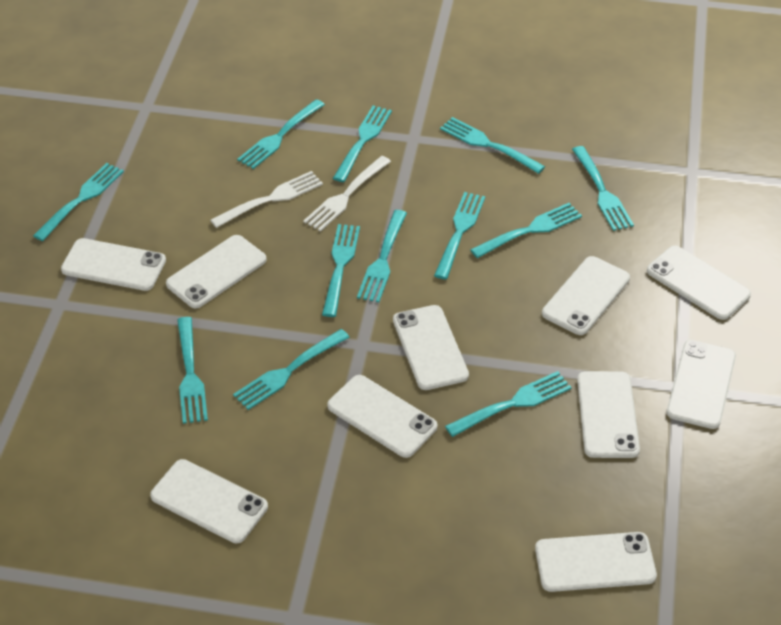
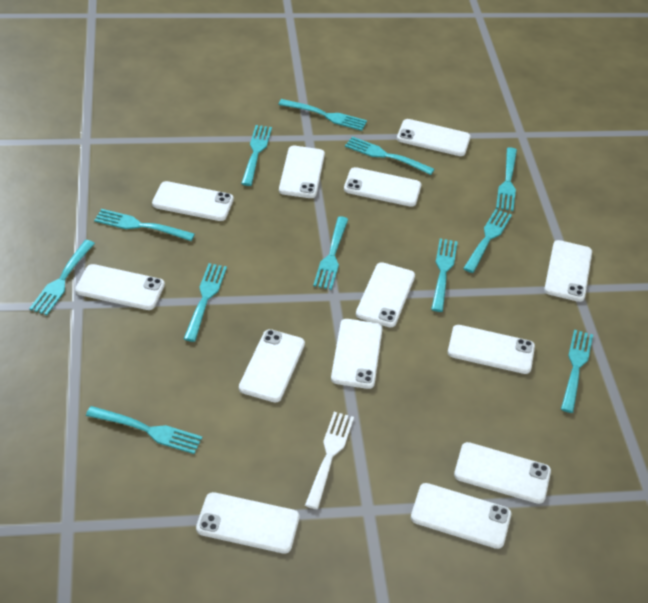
white fork: 2 -> 1
white phone: 10 -> 13

